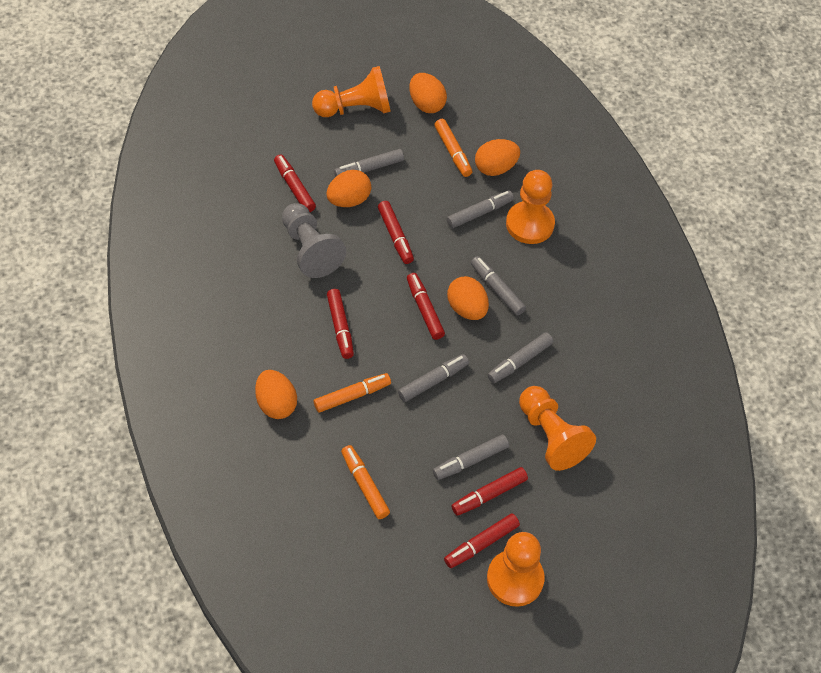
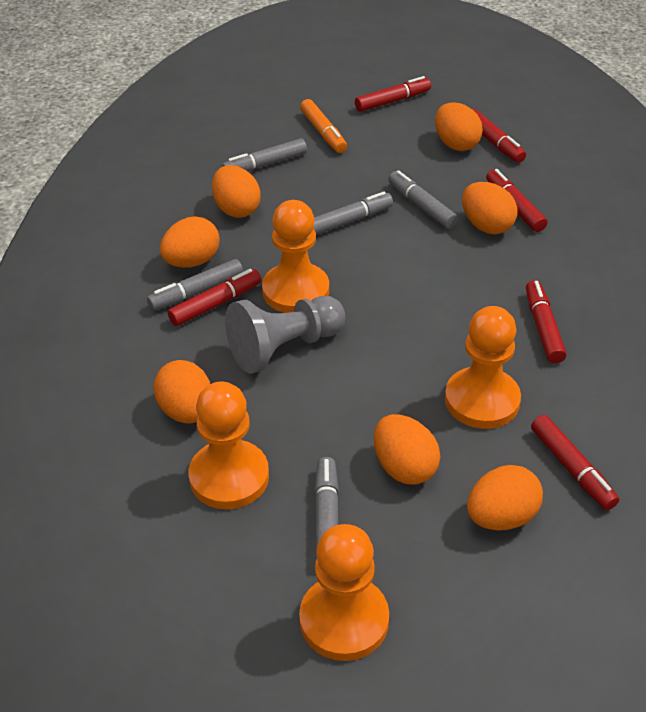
grey marker: 6 -> 5
orange egg: 5 -> 7
orange marker: 3 -> 1

